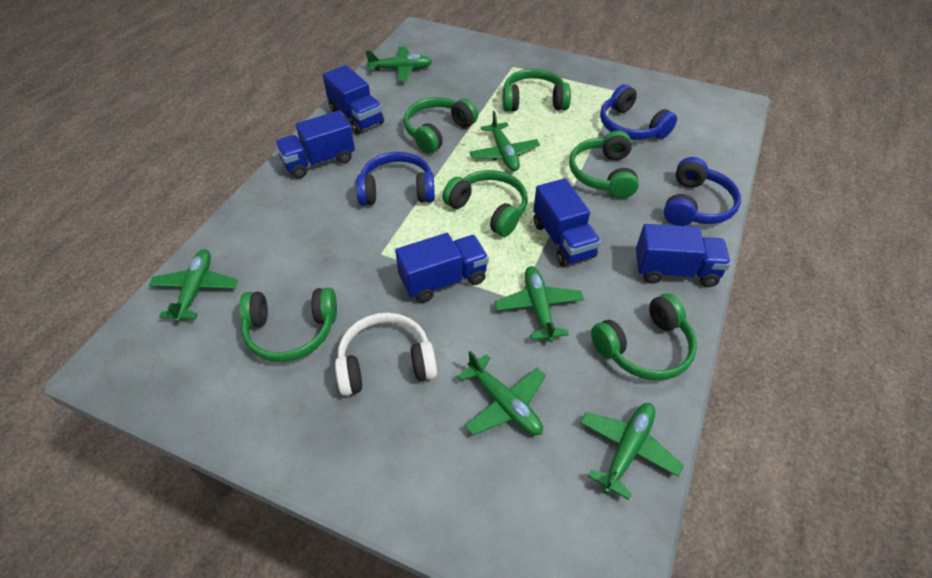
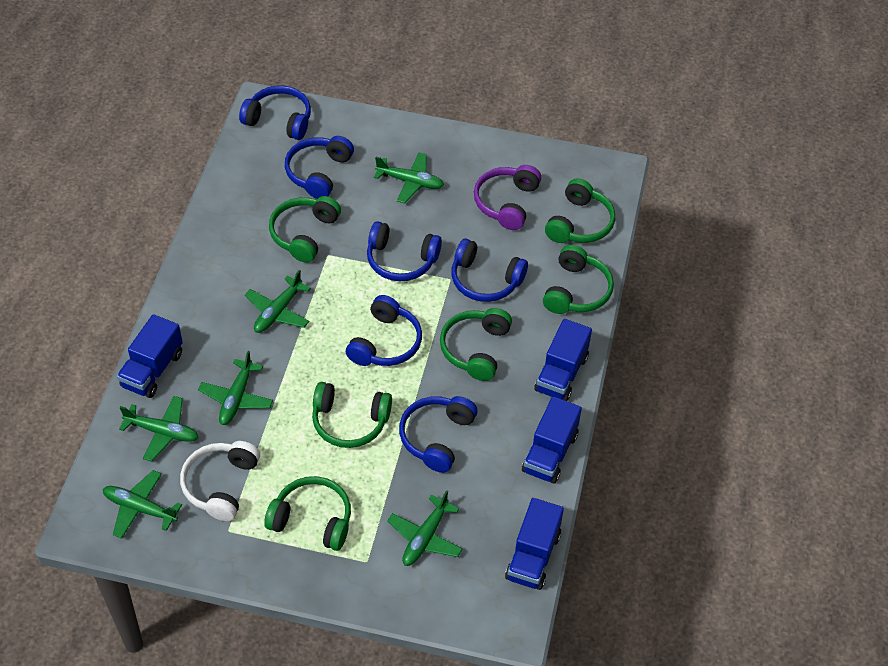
blue headphones: 3 -> 6
blue truck: 5 -> 4
purple headphones: 0 -> 1

